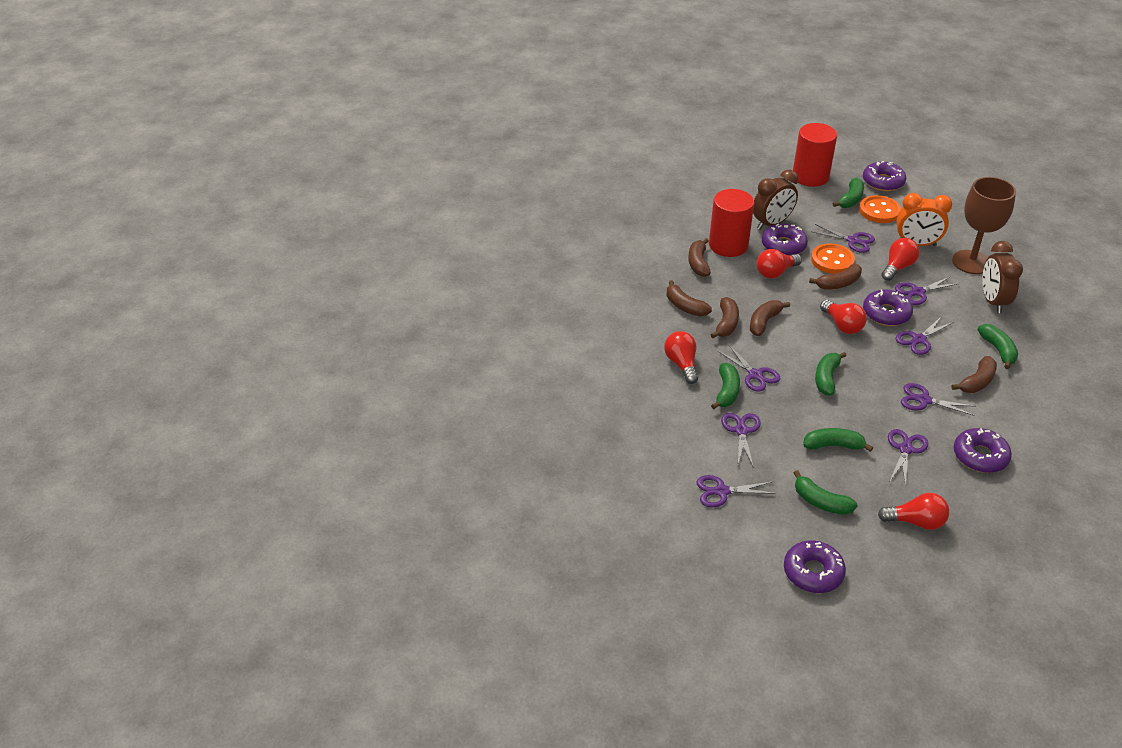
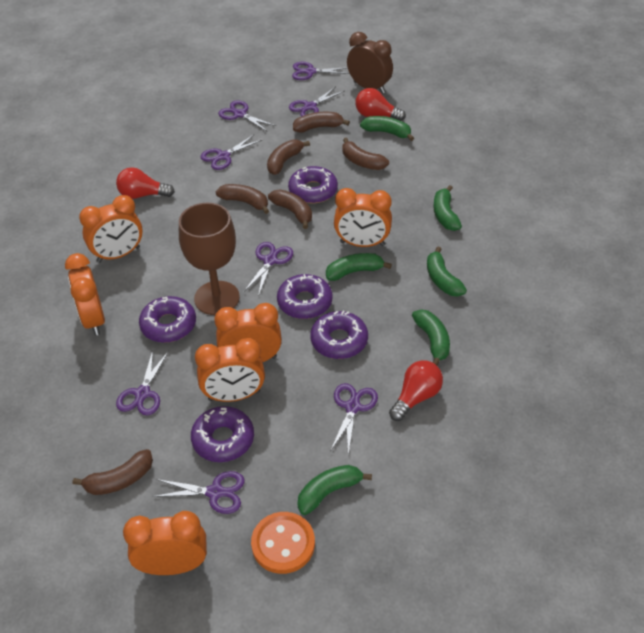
brown clock: 2 -> 1
orange button: 2 -> 1
orange clock: 1 -> 6
red cylinder: 2 -> 0
red light bulb: 5 -> 3

